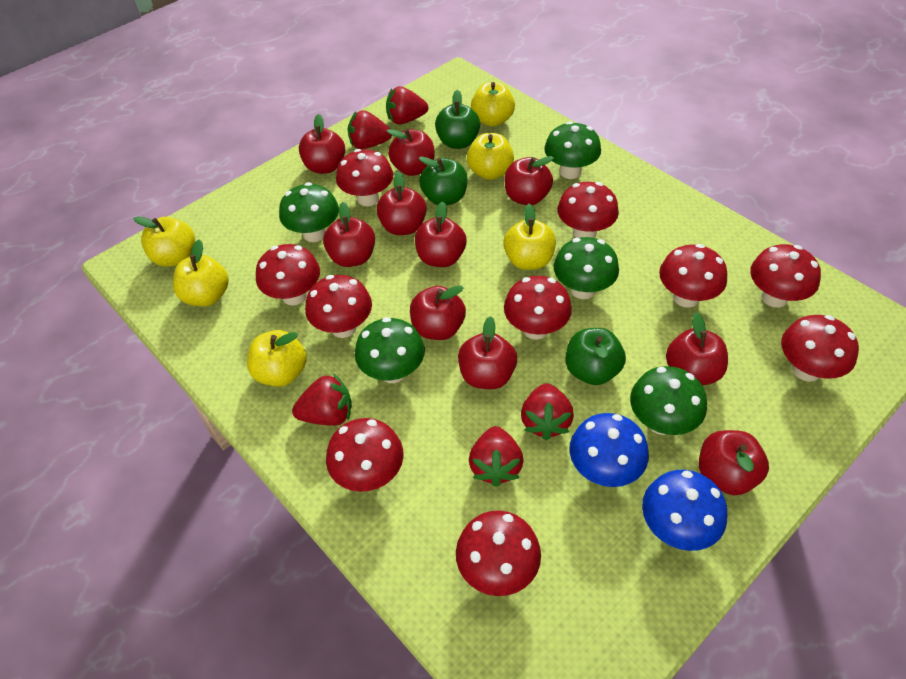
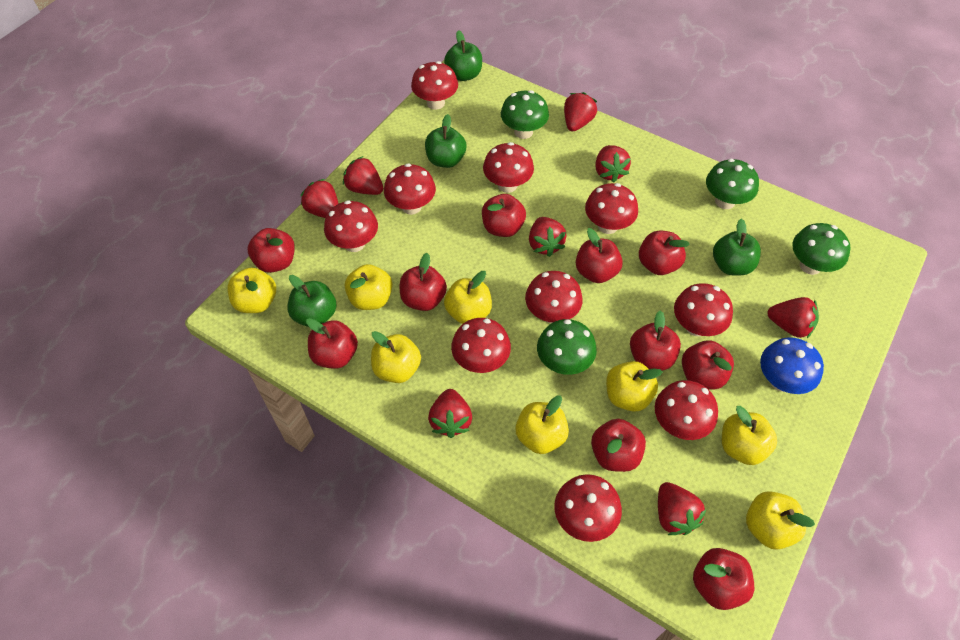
blue mushroom: 2 -> 1
green apple: 3 -> 4
green mushroom: 5 -> 4
red strawberry: 5 -> 8
yellow apple: 6 -> 8

